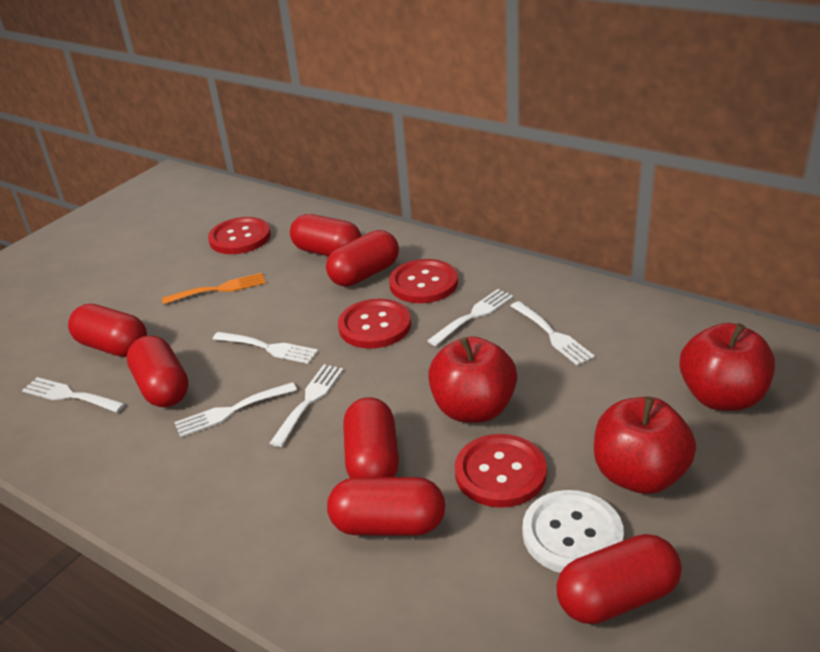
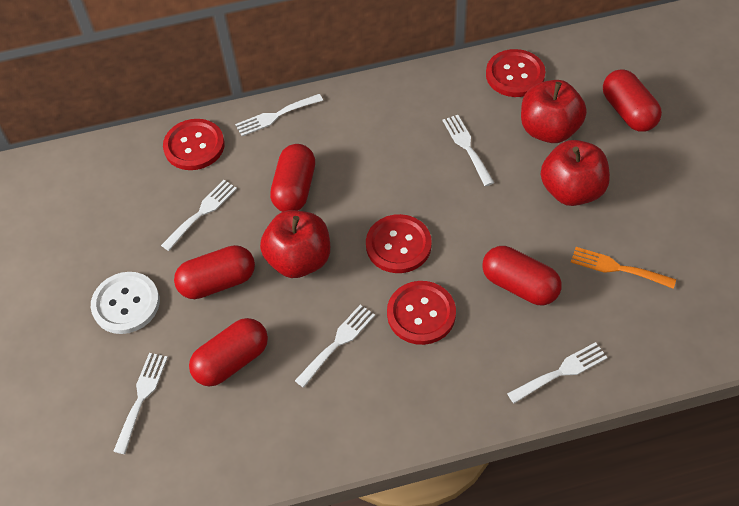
red capsule: 7 -> 5

